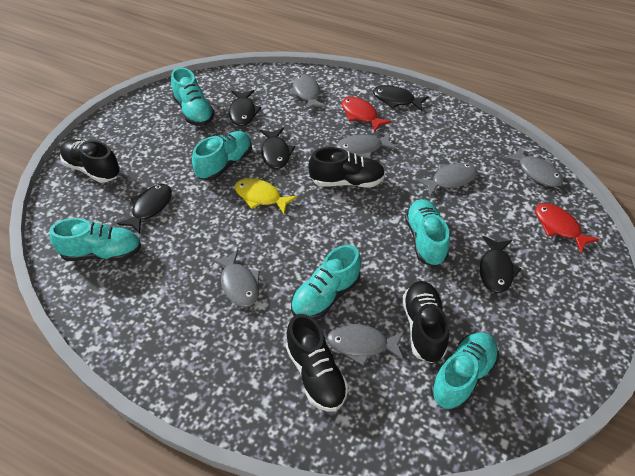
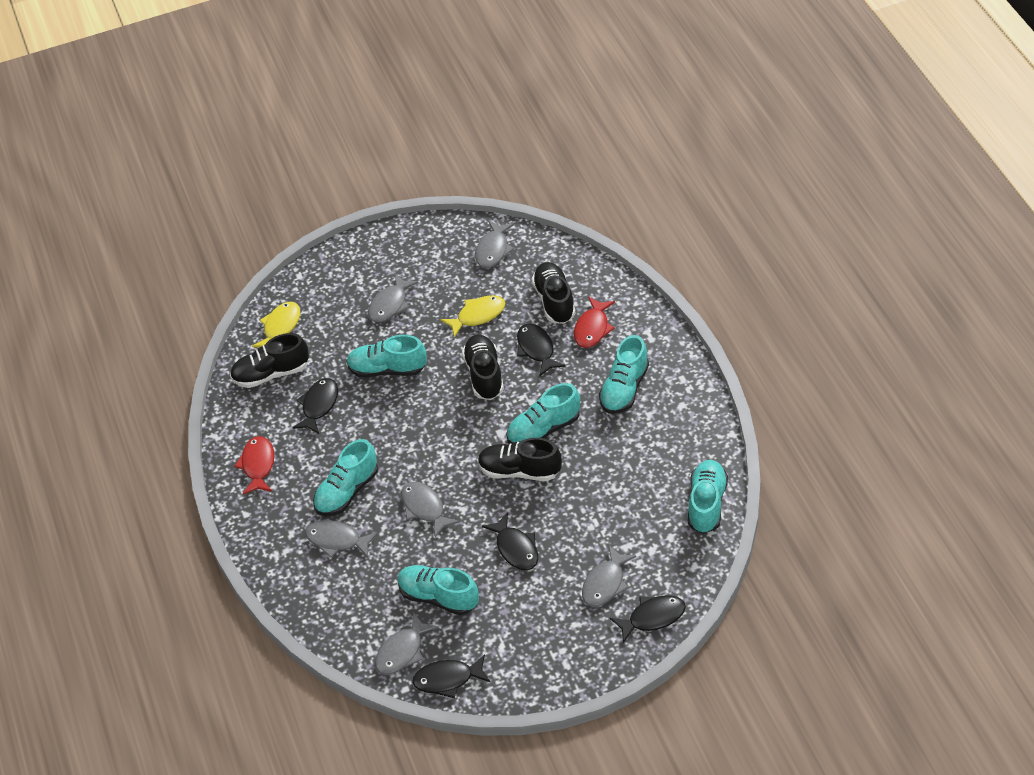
yellow fish: 1 -> 2

